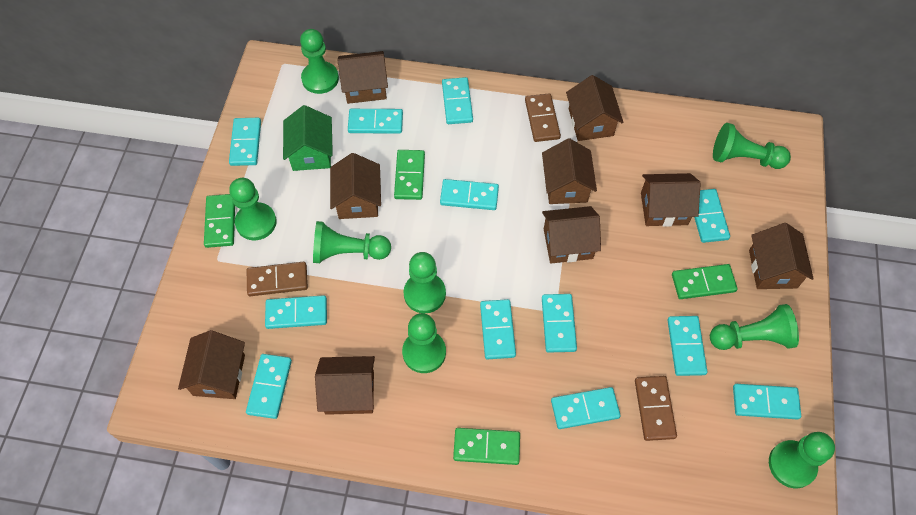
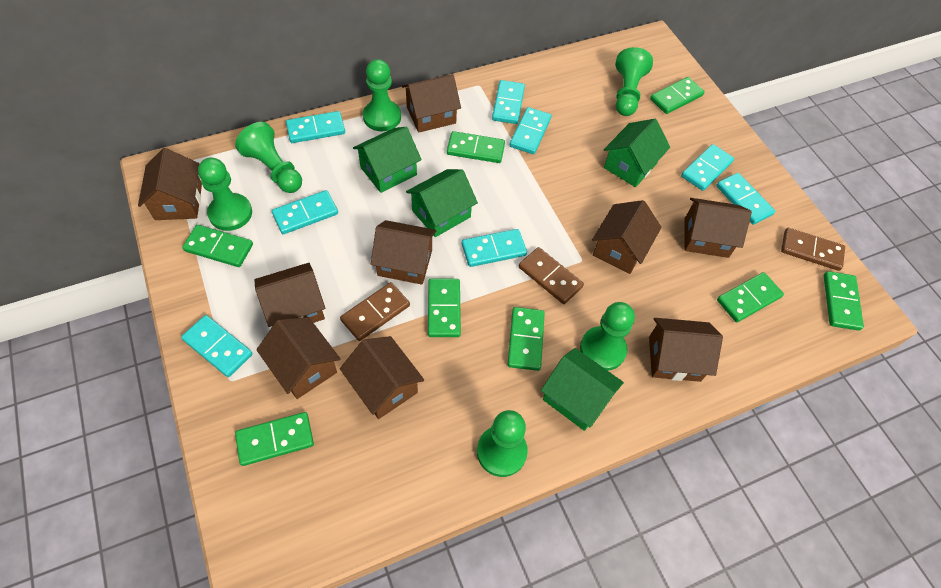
green domino: 4 -> 8
green house: 1 -> 4
green pawn: 8 -> 6
turquoise domino: 12 -> 8

